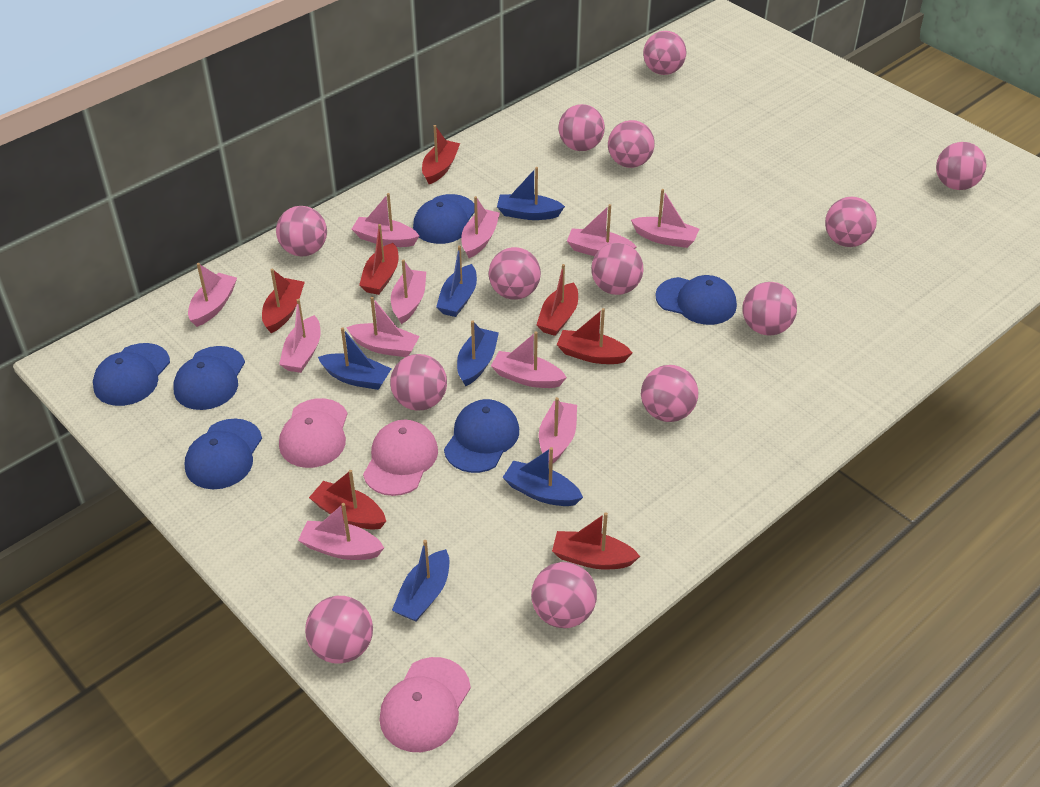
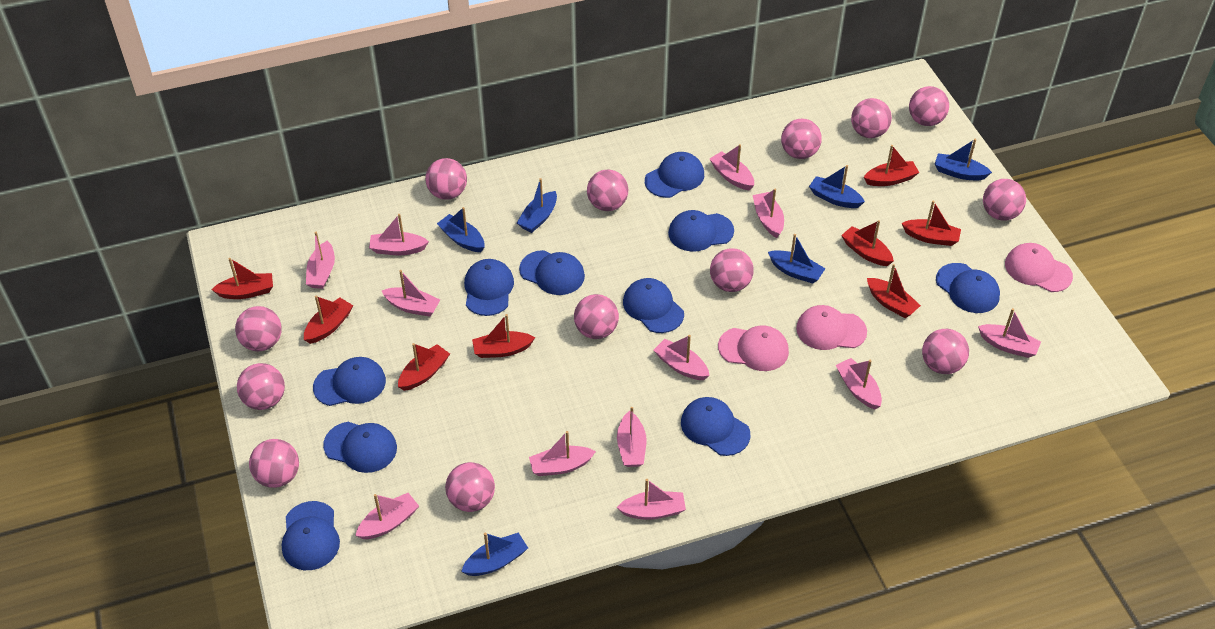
blue cap: 6 -> 10
pink boat: 11 -> 12
red boat: 7 -> 8

